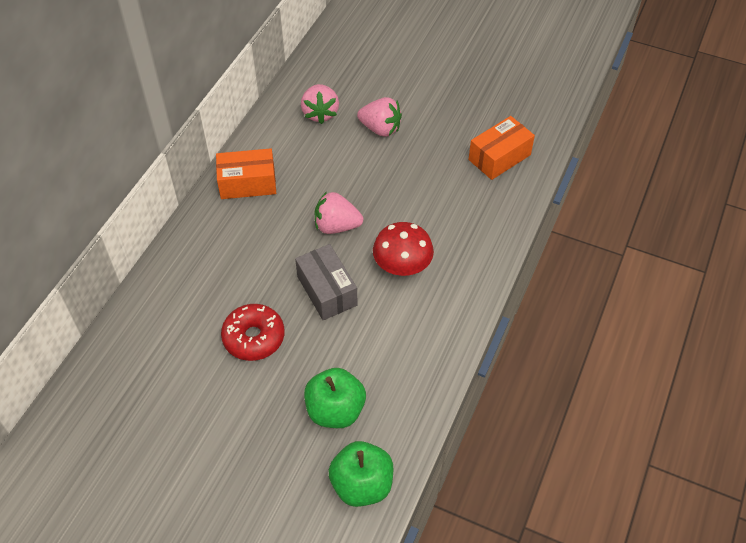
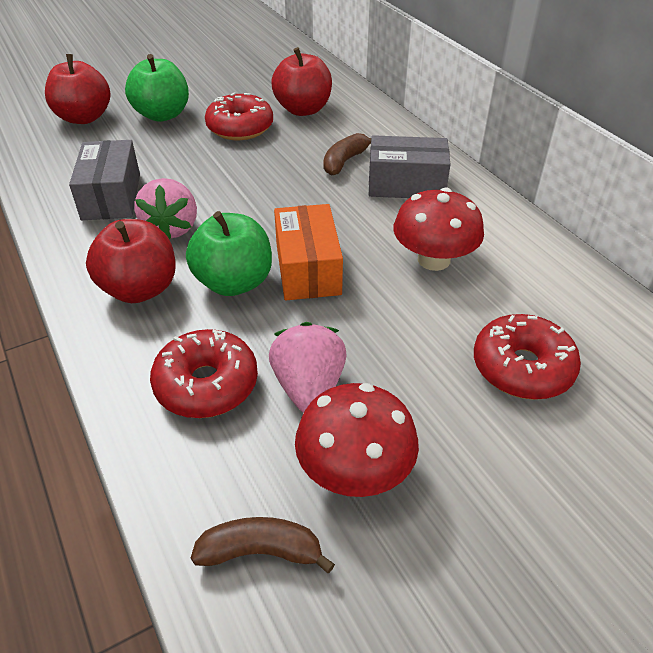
brown banana: 0 -> 2
grey box: 1 -> 2
orange box: 2 -> 1
pink strawberry: 3 -> 2
red apple: 0 -> 3
red donut: 1 -> 3
red mushroom: 1 -> 2

